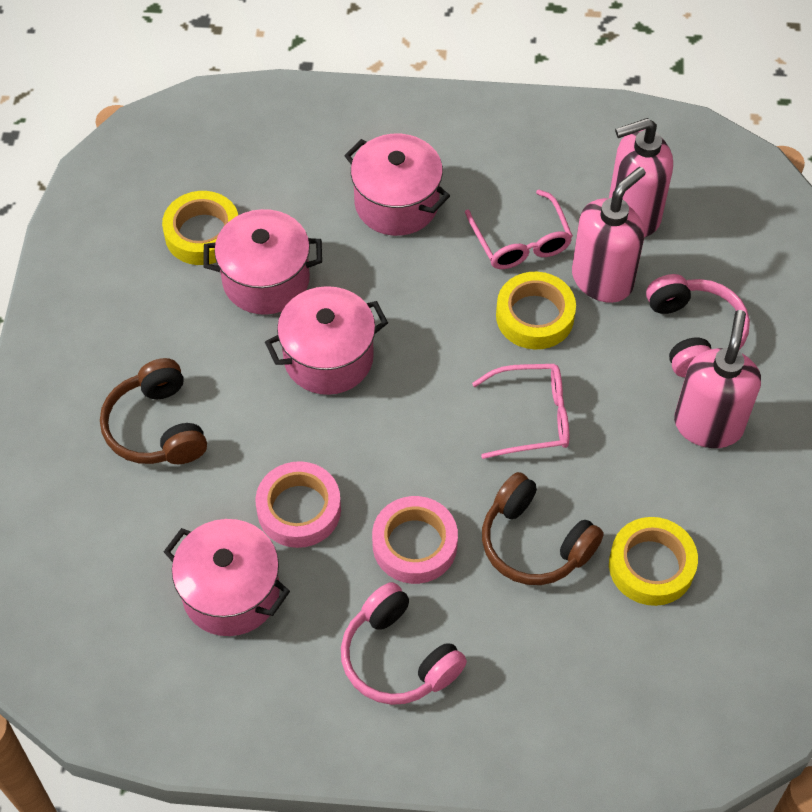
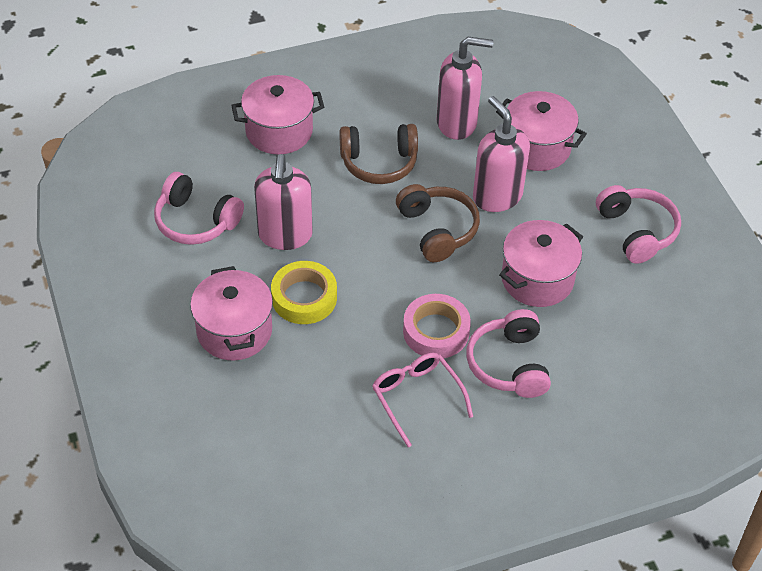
pink glasses: 2 -> 1
pink headphones: 2 -> 3
pink tape: 2 -> 1
yellow tape: 3 -> 1

